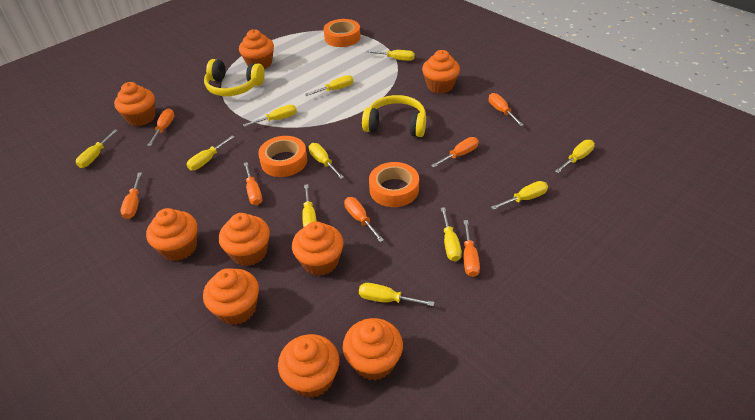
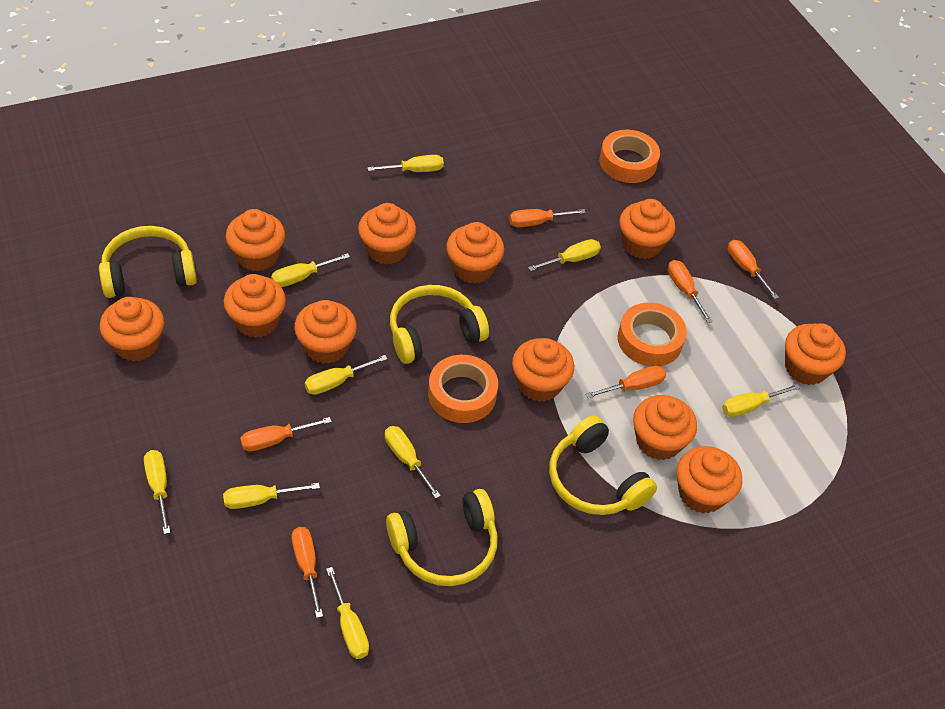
orange cupcake: 9 -> 11
orange screwdriver: 7 -> 6
yellow headphones: 2 -> 4
yellow screwdriver: 11 -> 9

